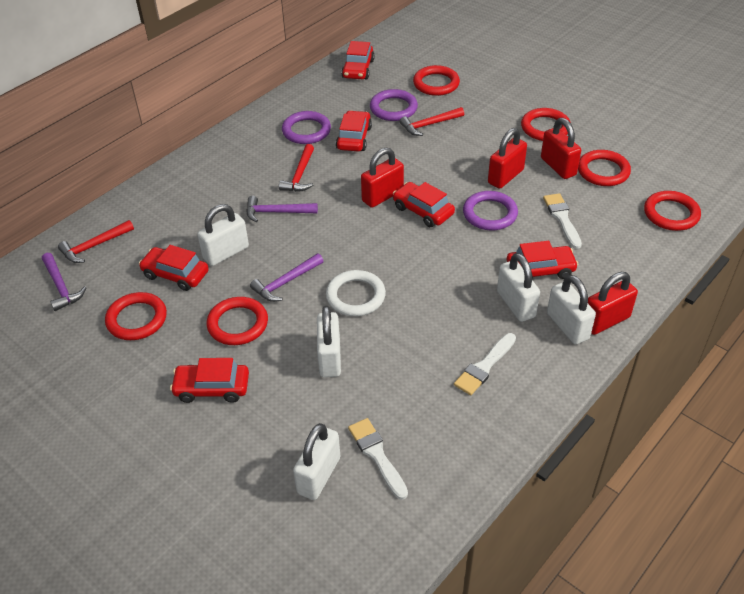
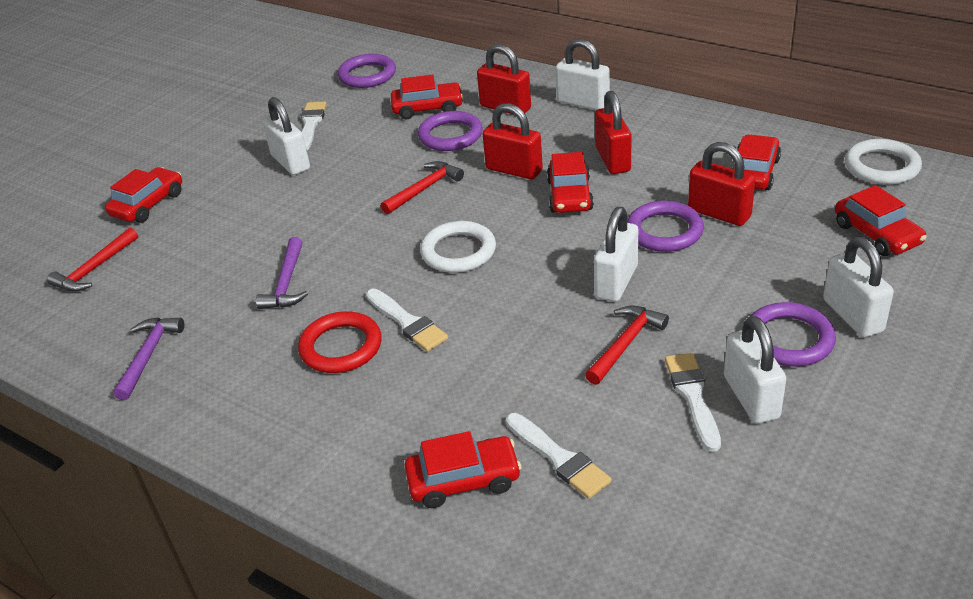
purple hammer: 3 -> 2
purple ring: 3 -> 4
red ring: 6 -> 1
white brush: 3 -> 4
white ring: 1 -> 2

